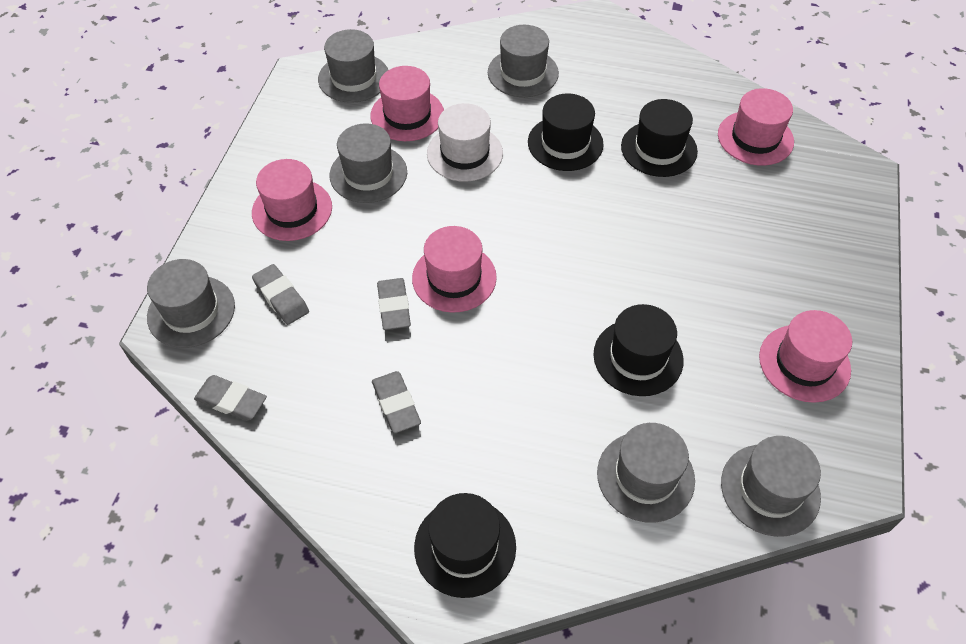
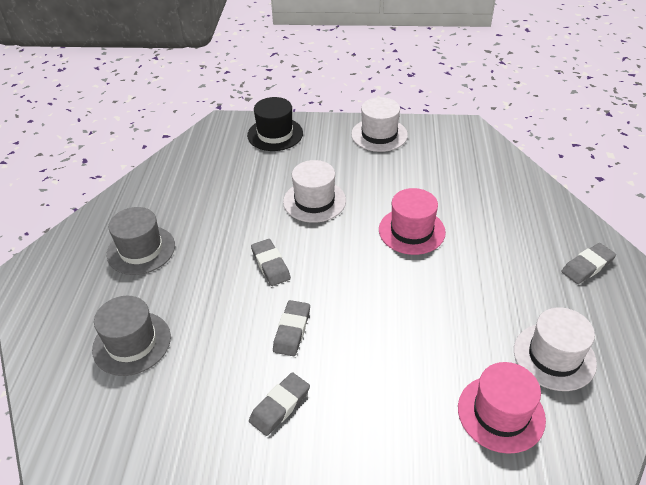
black hat: 4 -> 1
grey hat: 6 -> 2
pink hat: 5 -> 2
white hat: 1 -> 3

